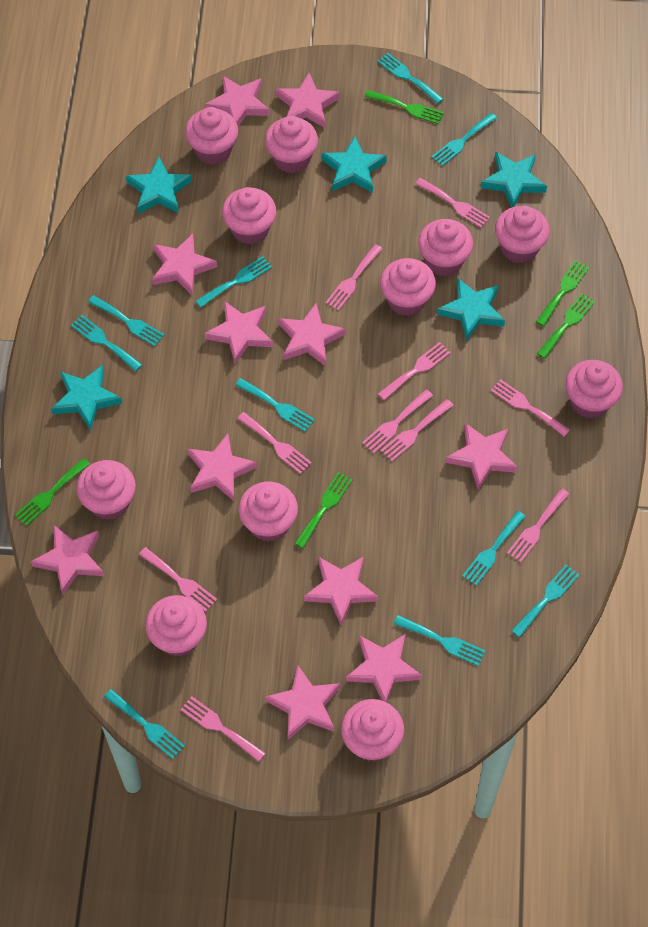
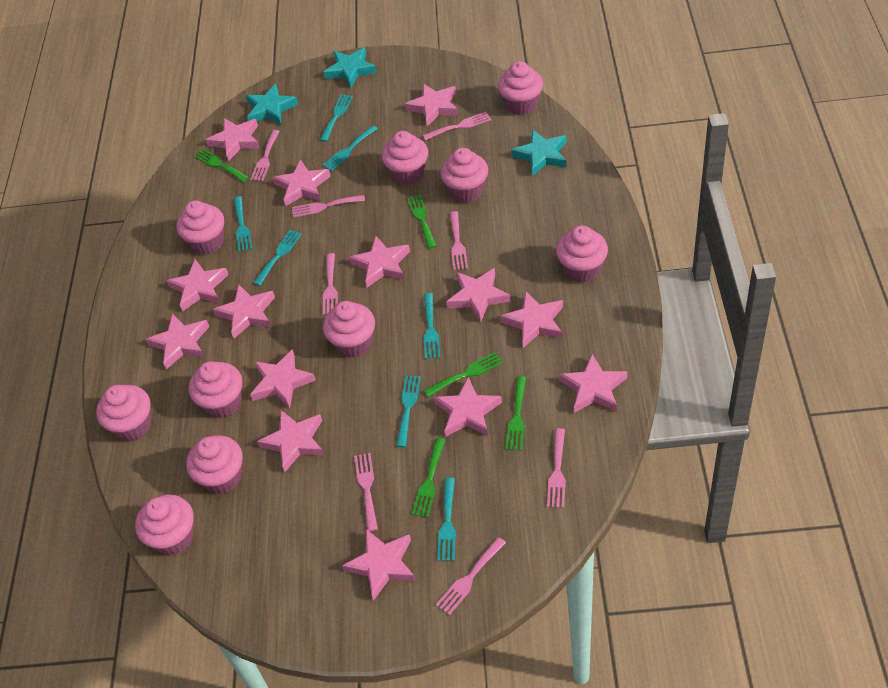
pink cupcake: 11 -> 10
pink fork: 10 -> 8
pink star: 11 -> 14
turquoise fork: 10 -> 7
turquoise star: 5 -> 3

